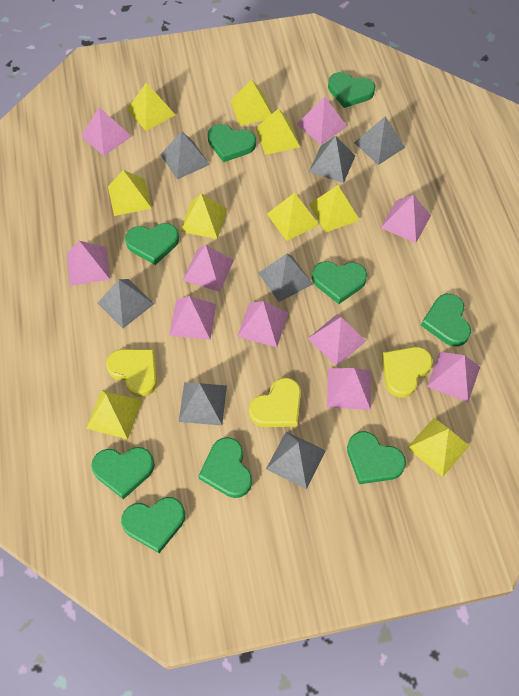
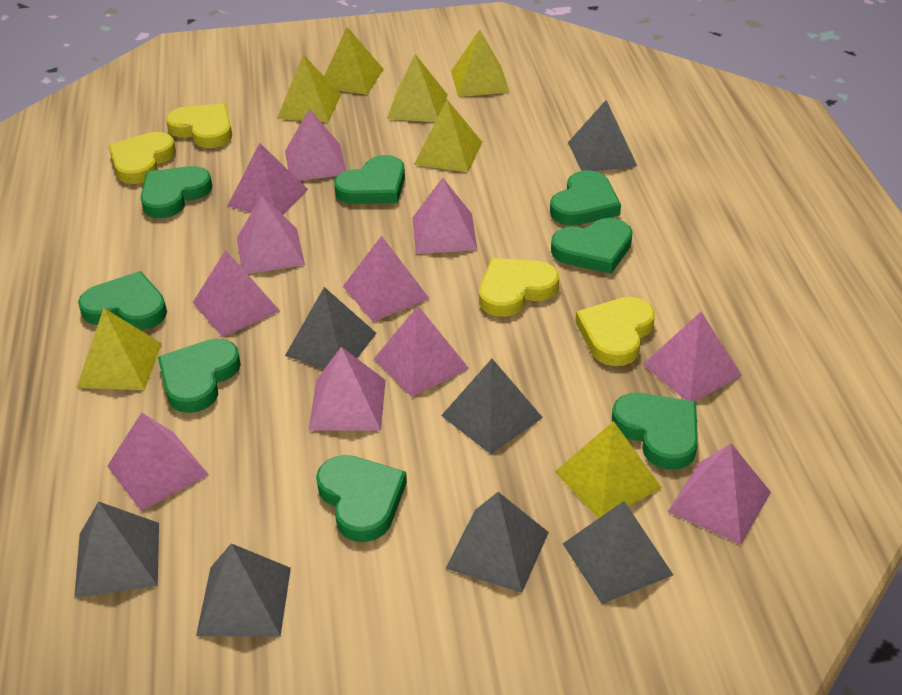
green heart: 9 -> 8
pink pyramid: 10 -> 11
yellow heart: 3 -> 4
yellow pyramid: 9 -> 7

